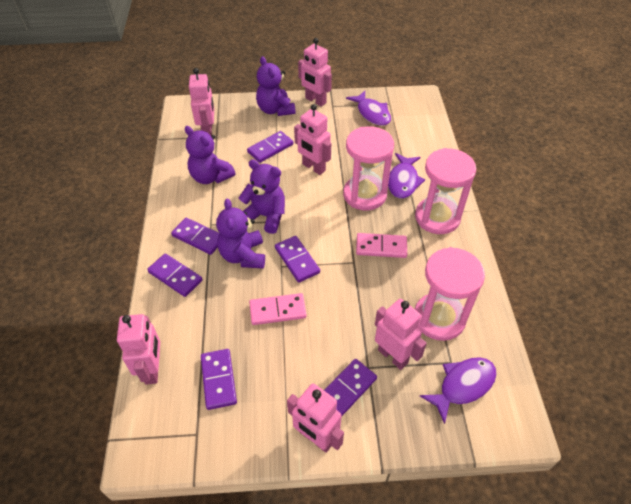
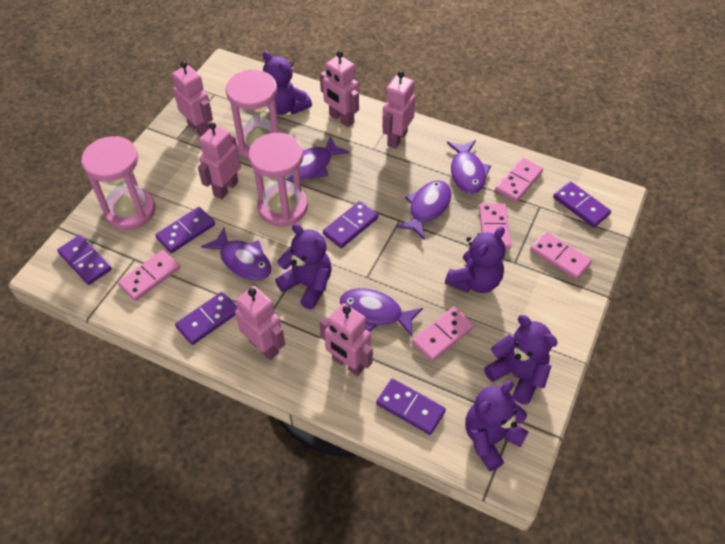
pink domino: 2 -> 5
purple fish: 3 -> 5
purple teddy bear: 4 -> 5

